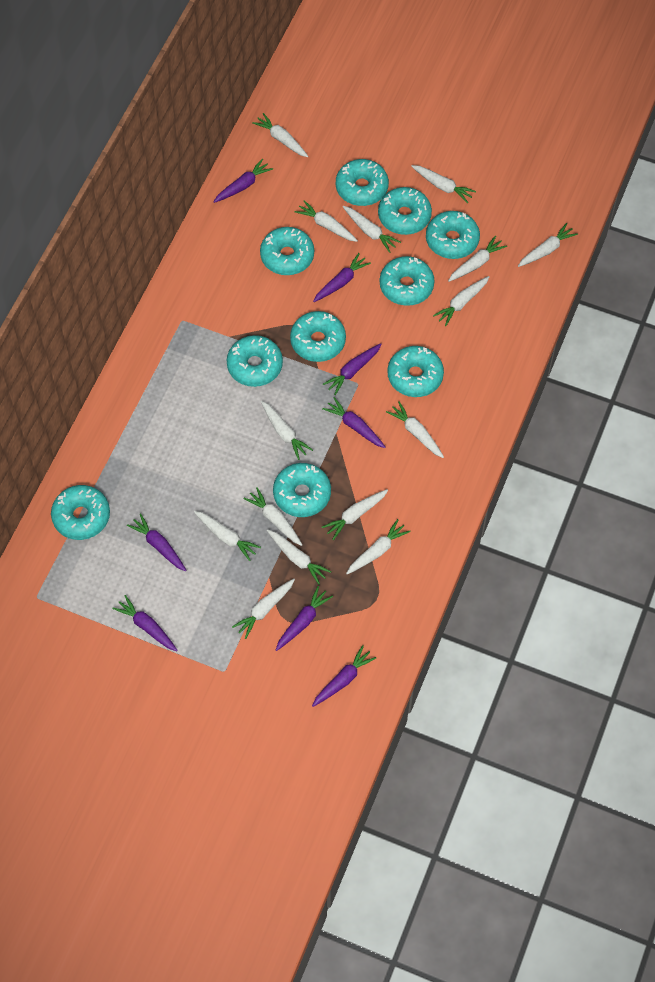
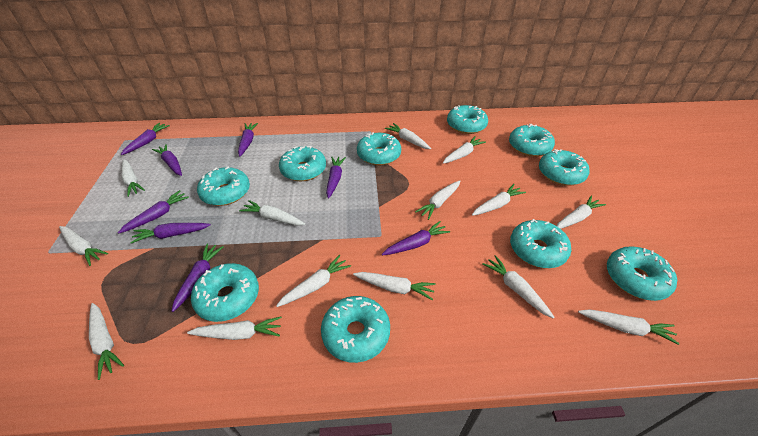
white carrot: 15 -> 14

